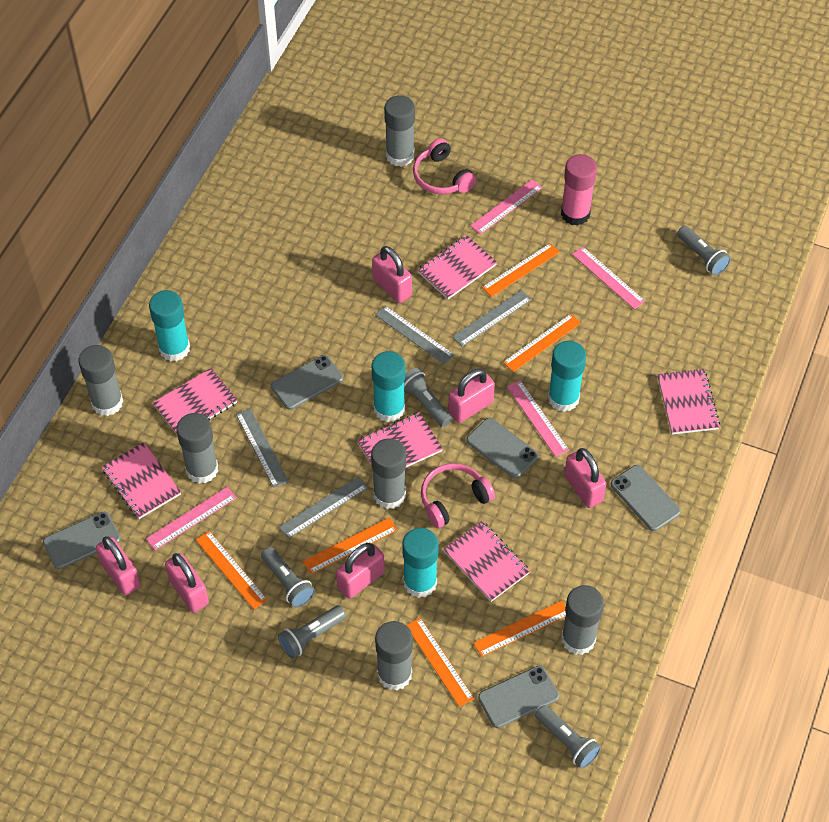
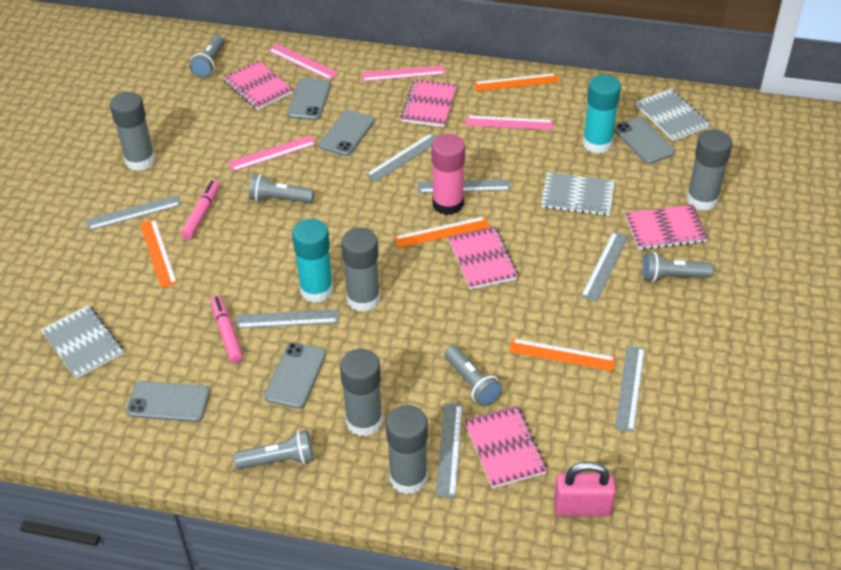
grey glue stick: 6 -> 5
grey notebook: 0 -> 3
grey ruler: 4 -> 7
orange ruler: 6 -> 4
pink headphones: 2 -> 0
pink marker: 0 -> 2
pink notebook: 6 -> 5
pink padlock: 6 -> 1
turquoise glue stick: 4 -> 2

